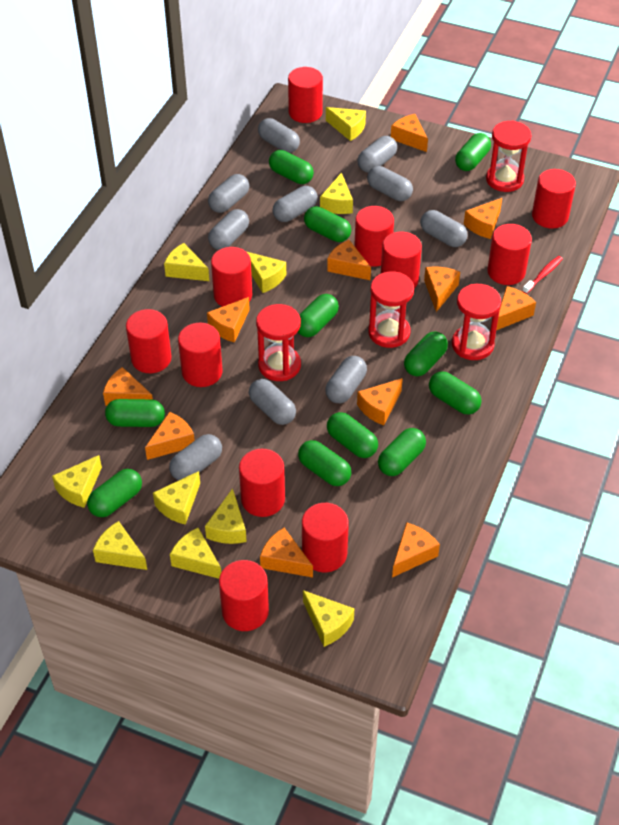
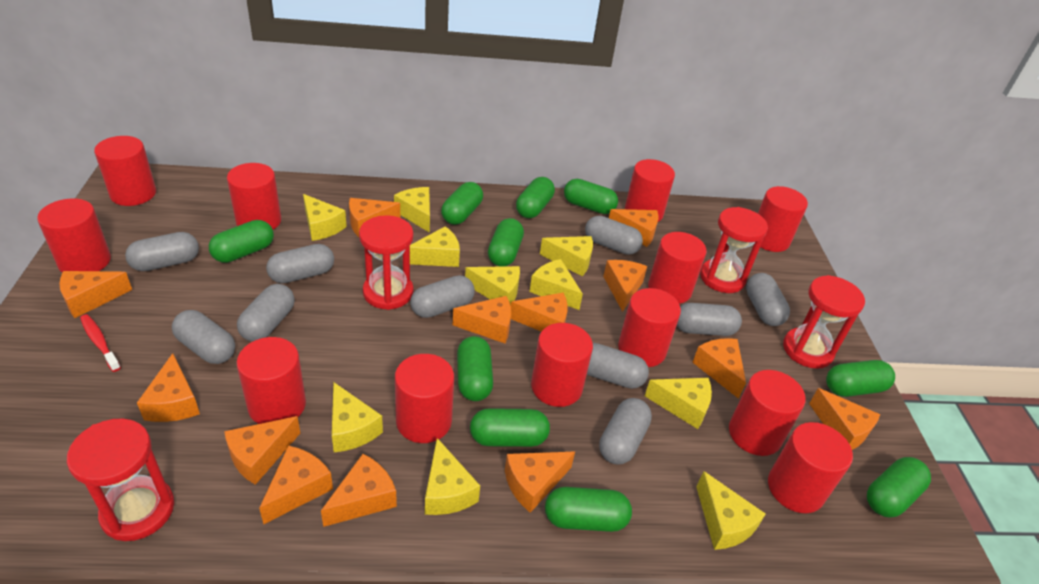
green capsule: 11 -> 10
orange cheese: 11 -> 13
red cylinder: 11 -> 12

